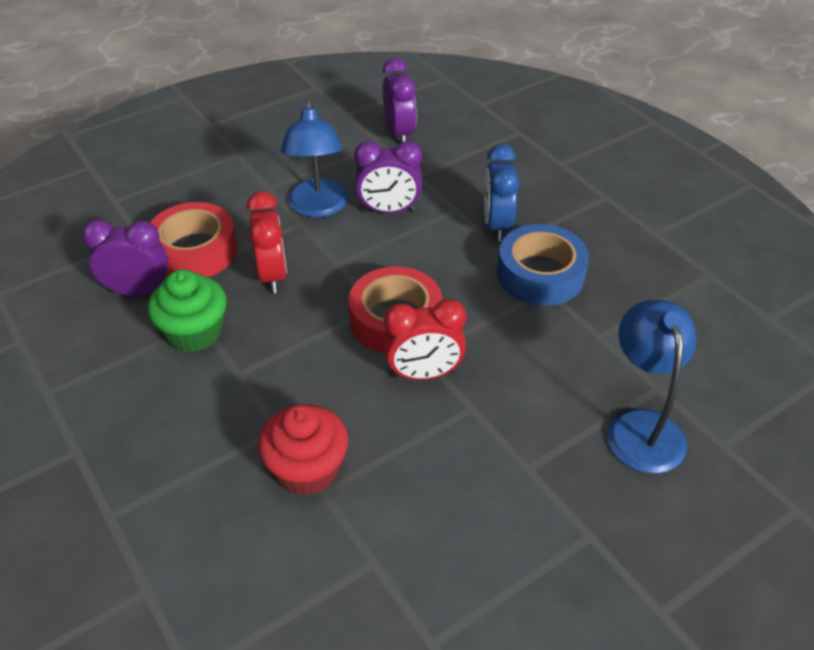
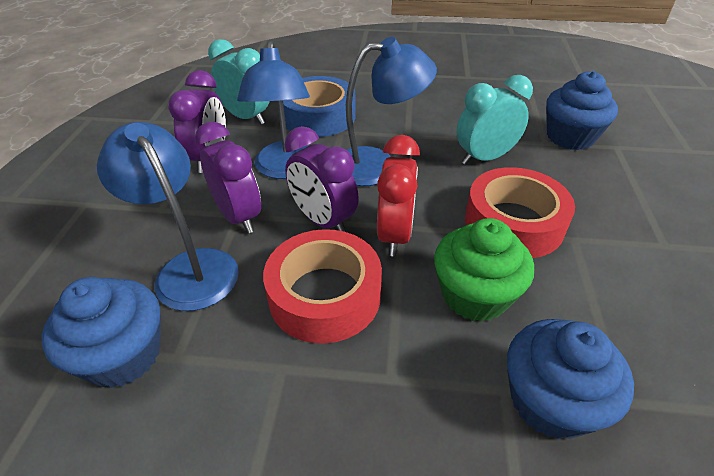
blue clock: 1 -> 0
blue cupcake: 0 -> 3
blue lamp: 2 -> 3
red clock: 2 -> 1
red cupcake: 1 -> 0
turquoise clock: 0 -> 2

